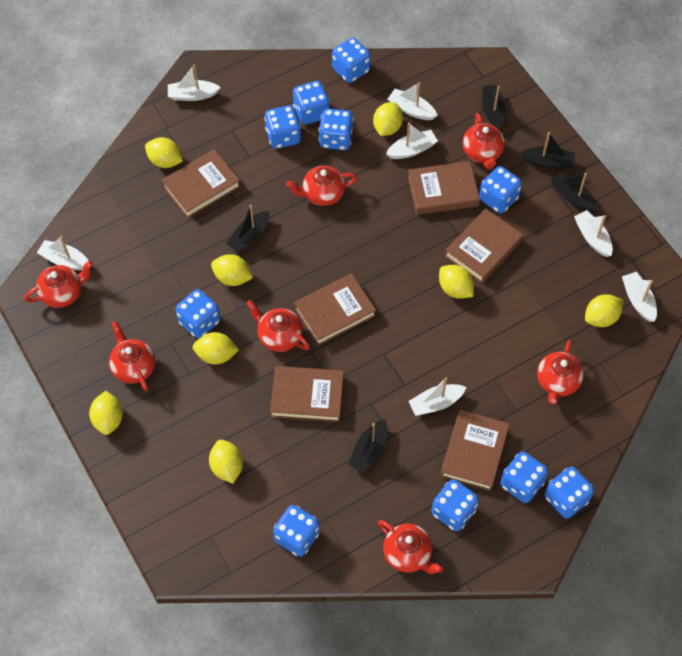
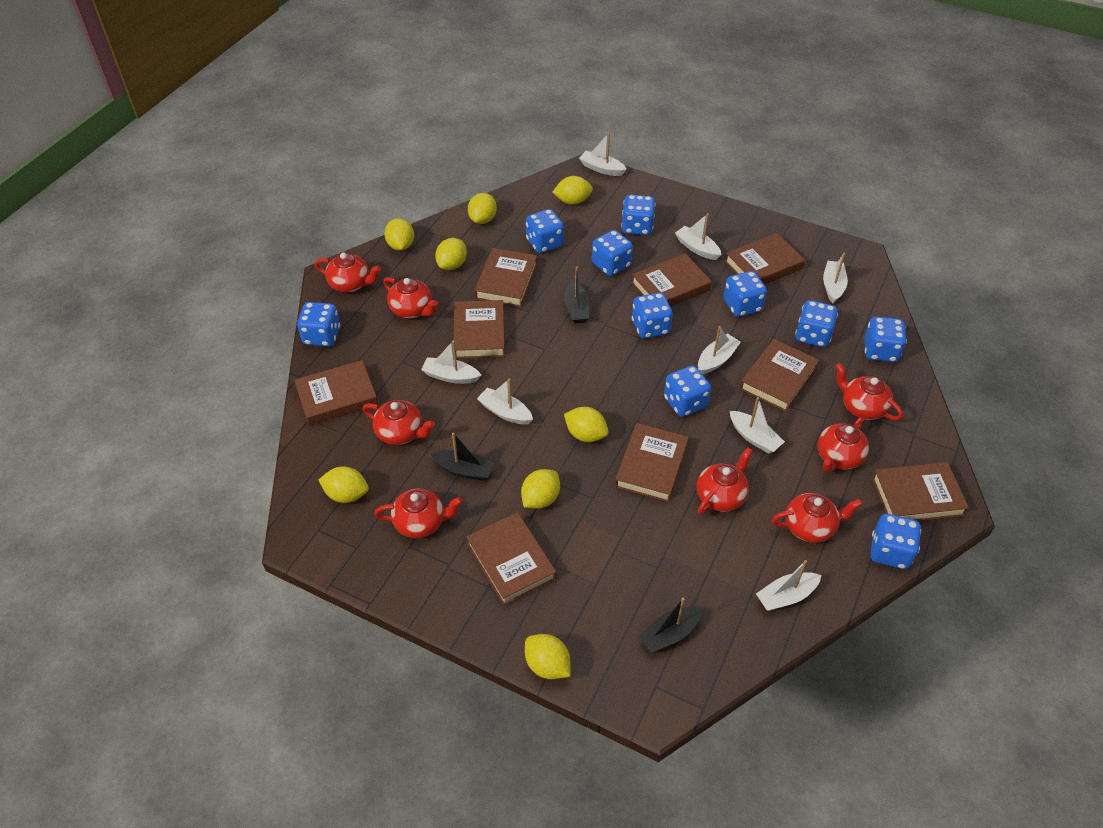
black boat: 5 -> 3
brown book: 6 -> 9
red teapot: 7 -> 8
white boat: 7 -> 8

